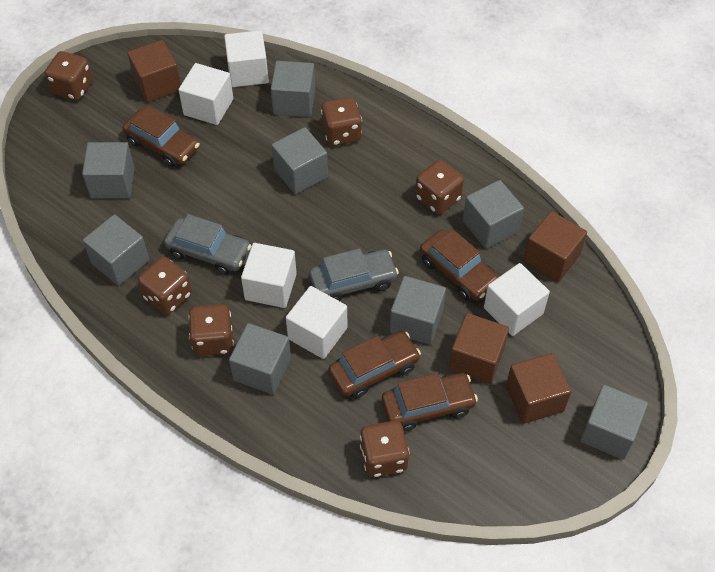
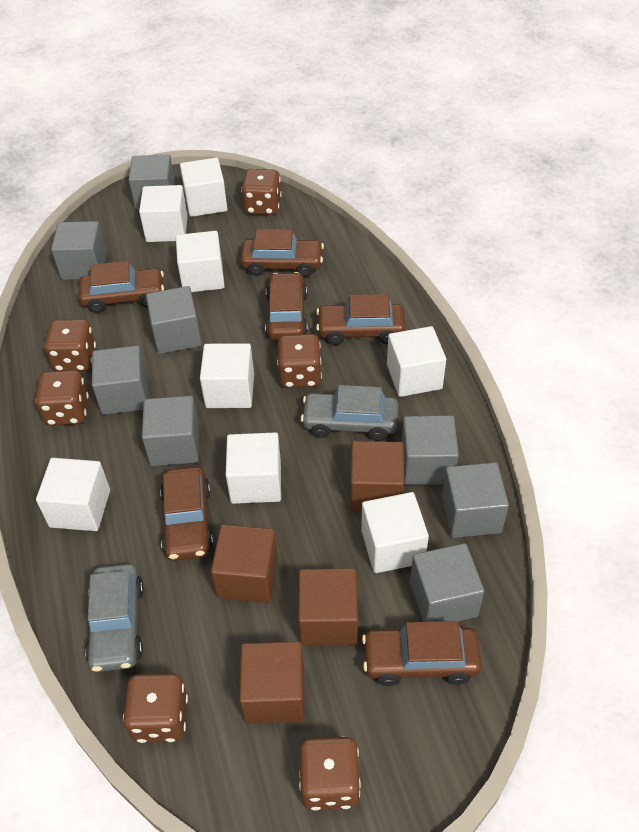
brown car: 4 -> 6
white cube: 5 -> 8

